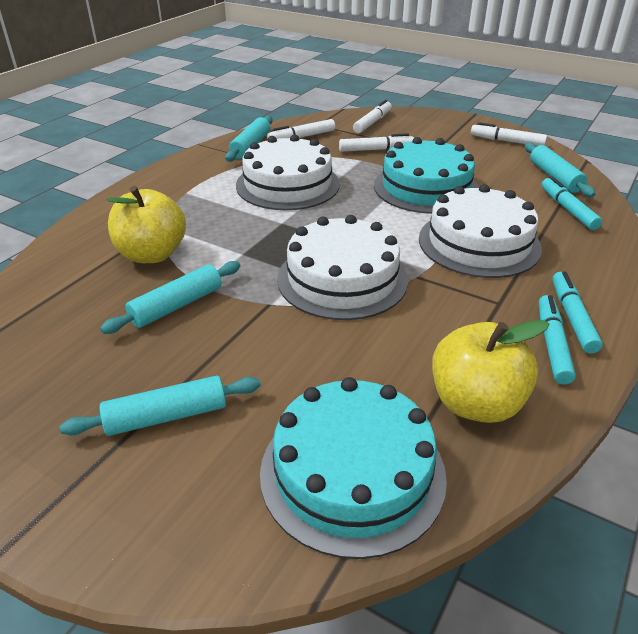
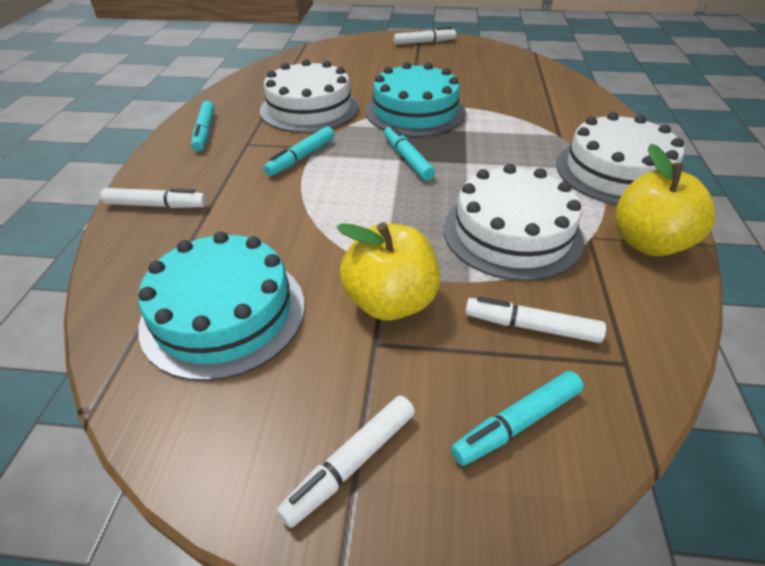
turquoise marker: 3 -> 4
turquoise rolling pin: 4 -> 0

